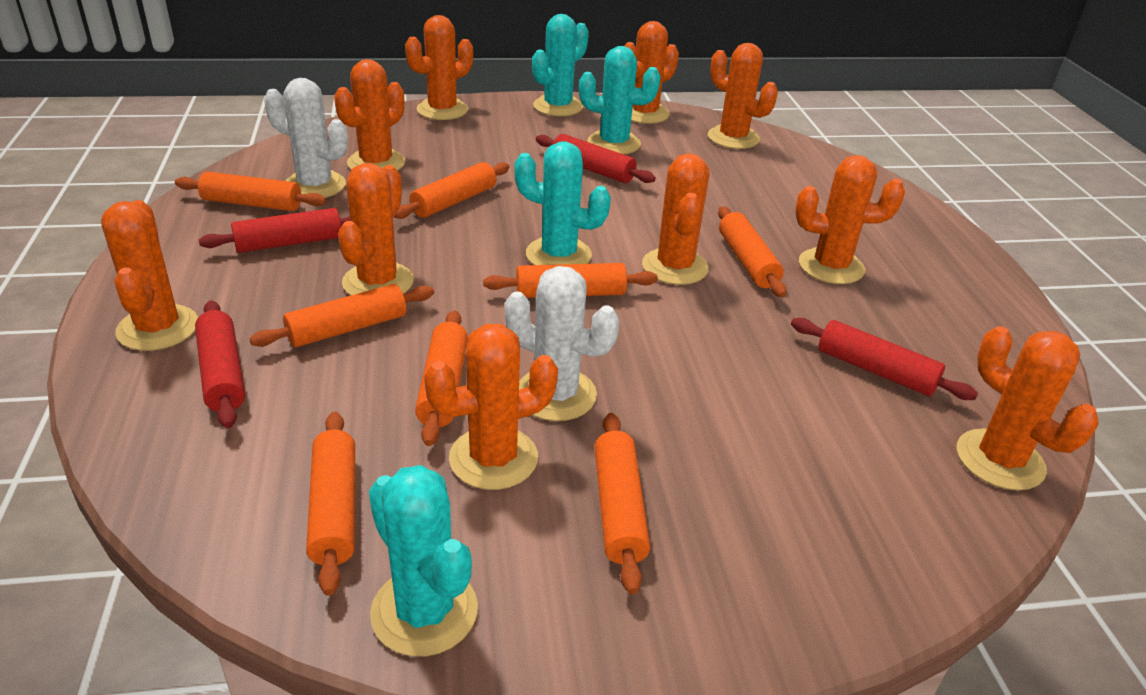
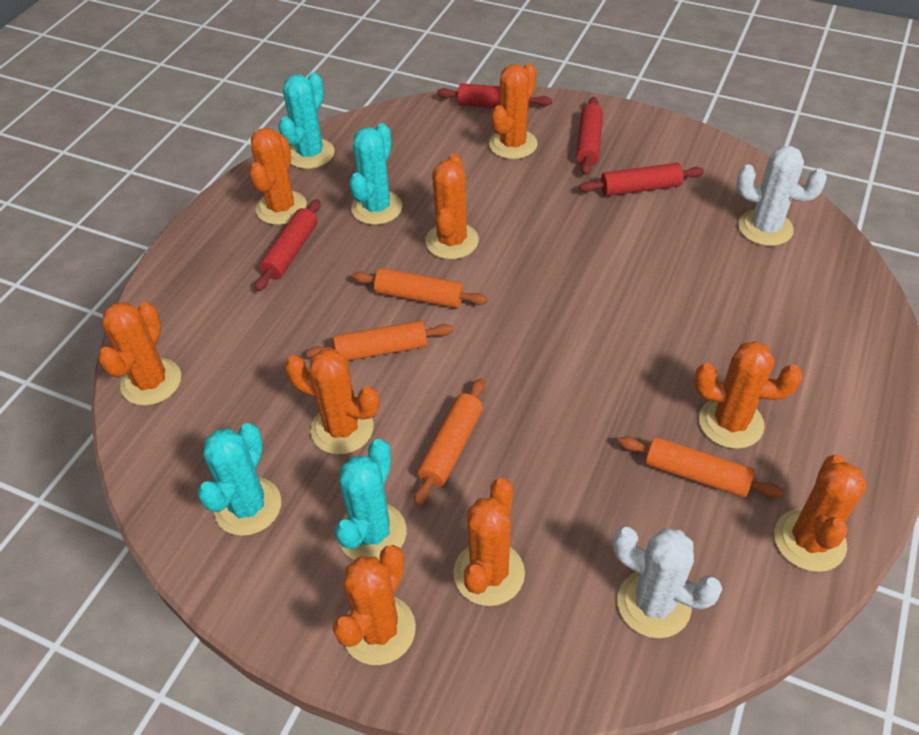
orange cactus: 10 -> 9
orange rolling pin: 8 -> 4

